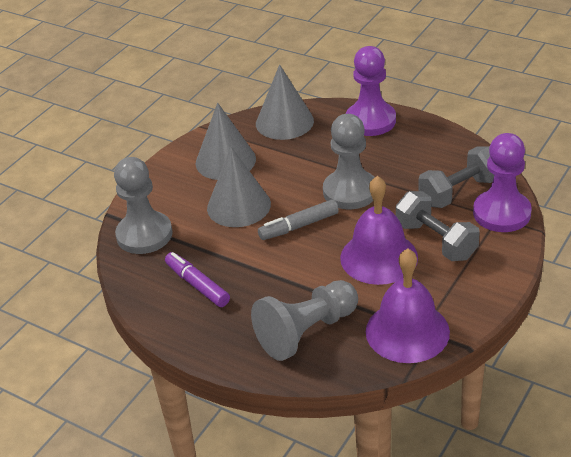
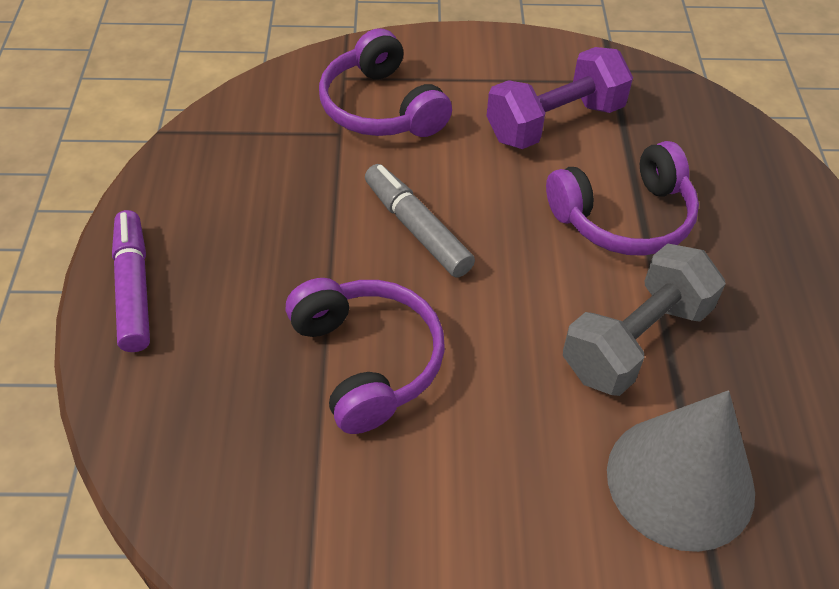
grey cone: 3 -> 1
grey dumbbell: 2 -> 1
grey pawn: 3 -> 0
purple bell: 2 -> 0
purple dumbbell: 0 -> 1
purple headphones: 0 -> 3
purple pawn: 2 -> 0

